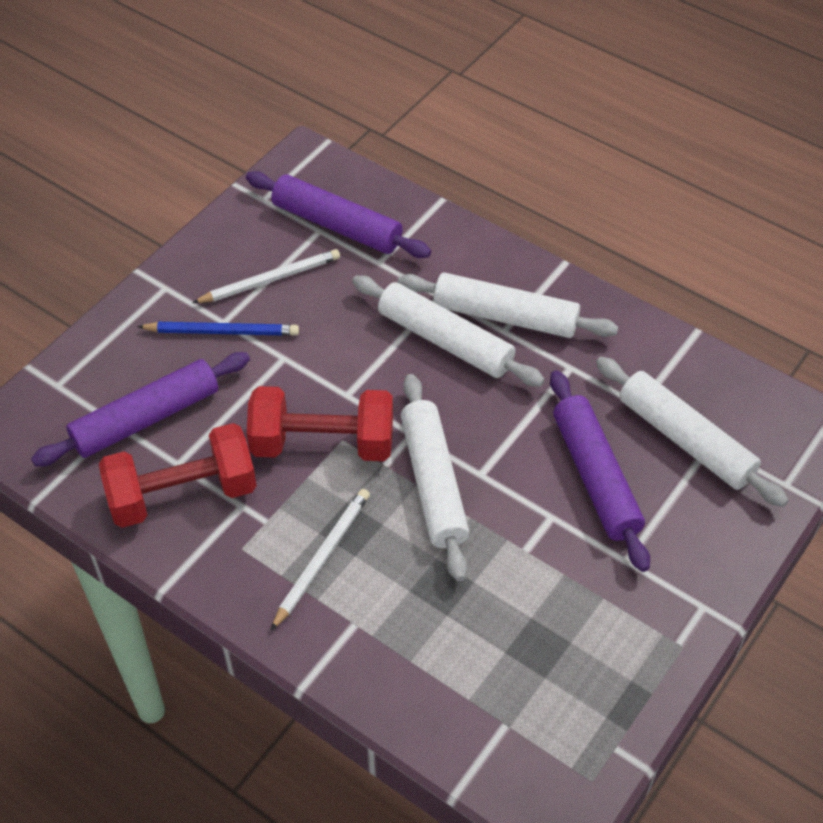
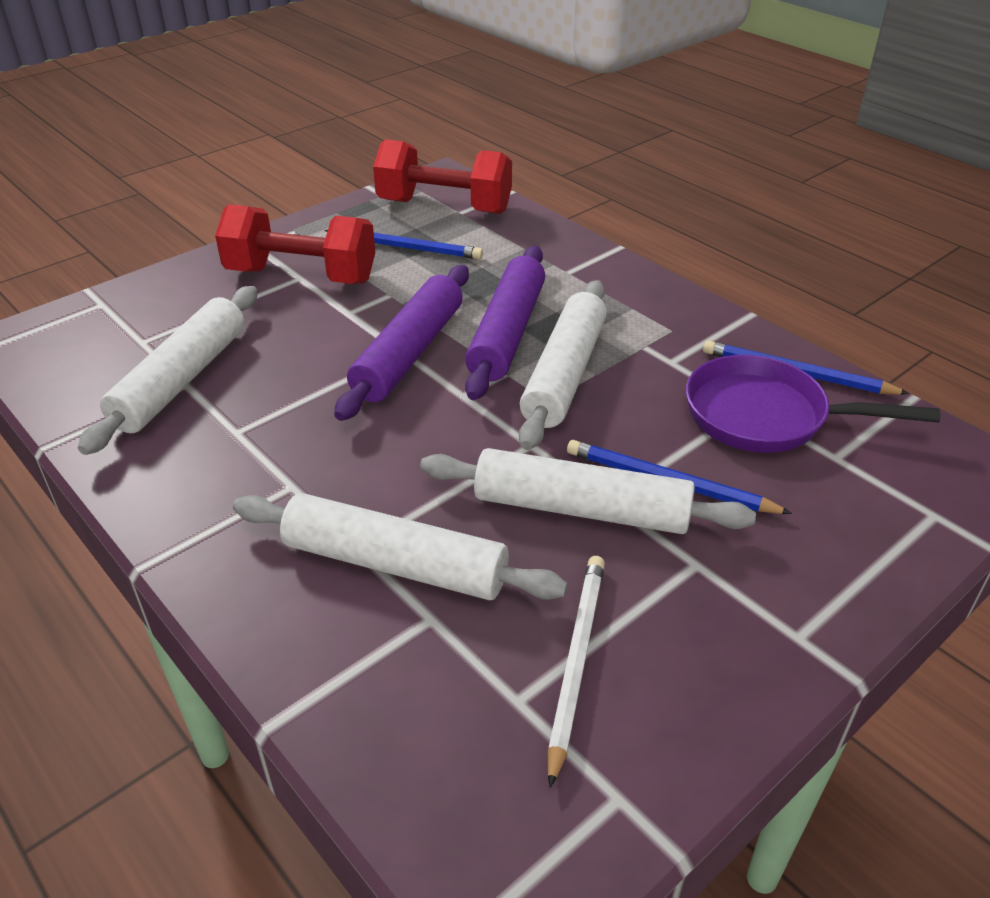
blue pencil: 1 -> 3
purple pan: 0 -> 1
purple rolling pin: 3 -> 2
white pencil: 2 -> 1

